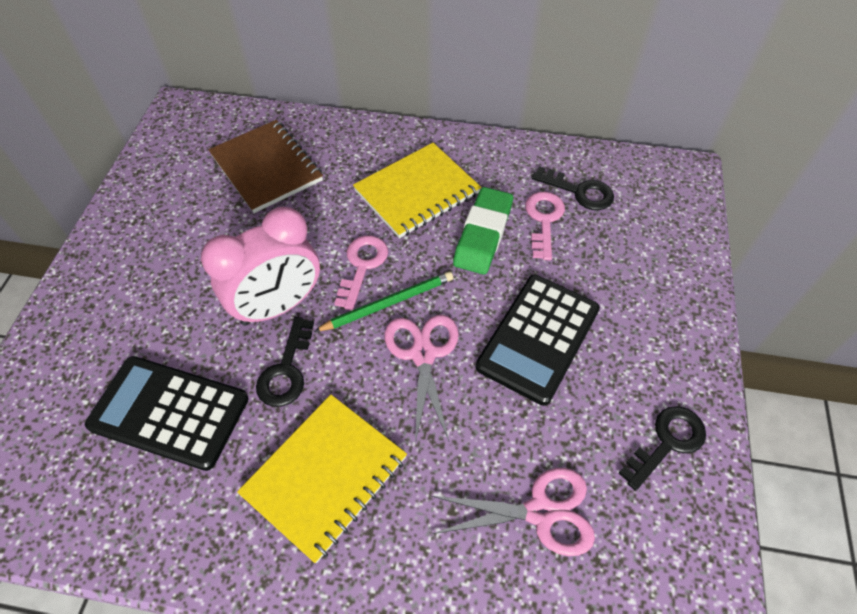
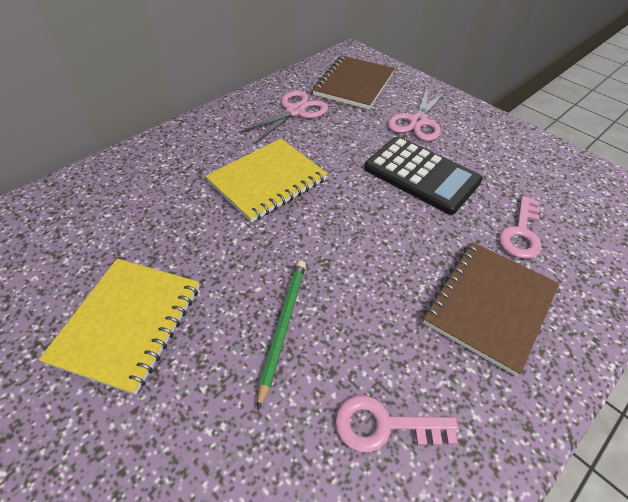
black calculator: 2 -> 1
black key: 3 -> 0
brown notebook: 1 -> 2
green eraser: 1 -> 0
pink clock: 1 -> 0

